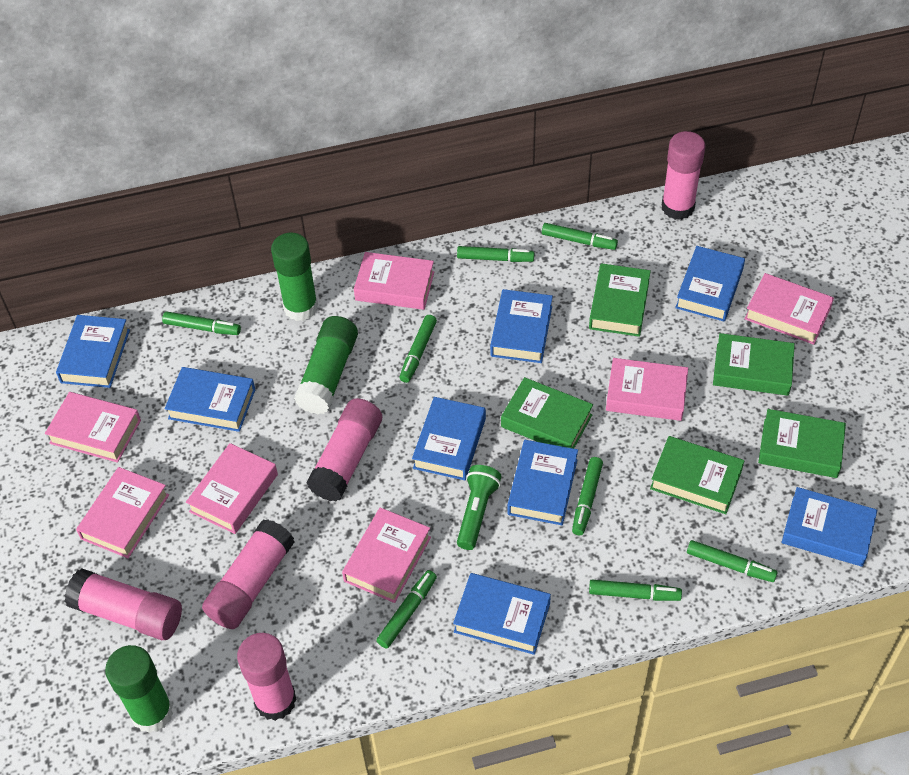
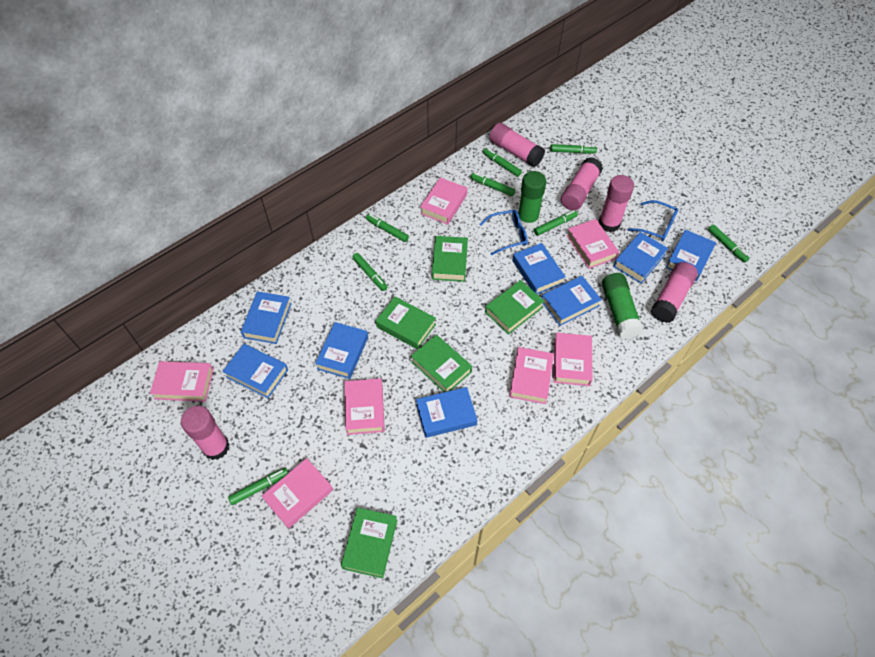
blue glasses: 0 -> 2
green flashlight: 1 -> 0
green glue stick: 3 -> 2

